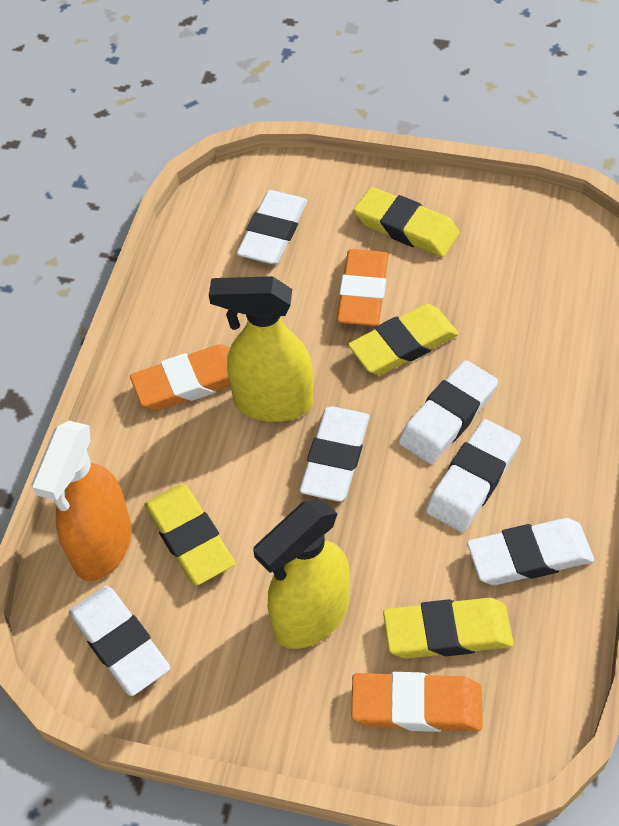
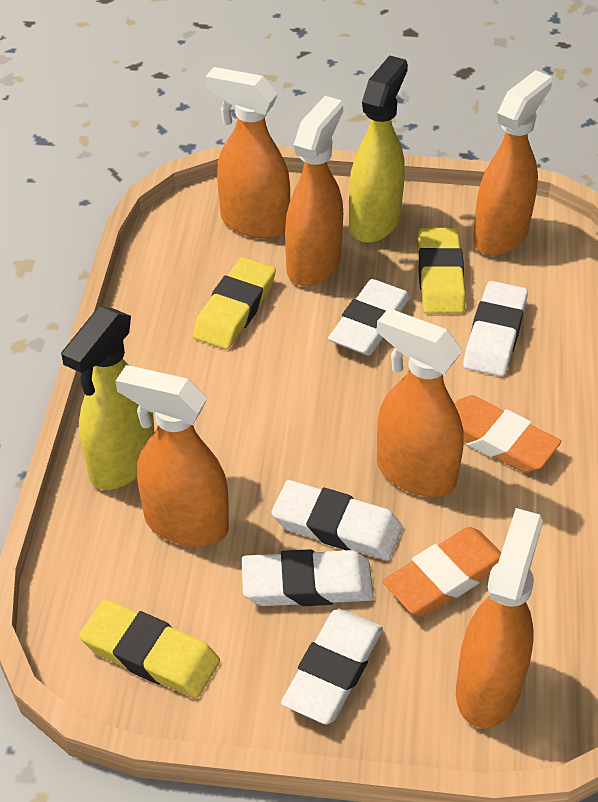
orange eraser: 3 -> 2
orange spray bottle: 1 -> 6
white eraser: 6 -> 5
yellow eraser: 4 -> 3

